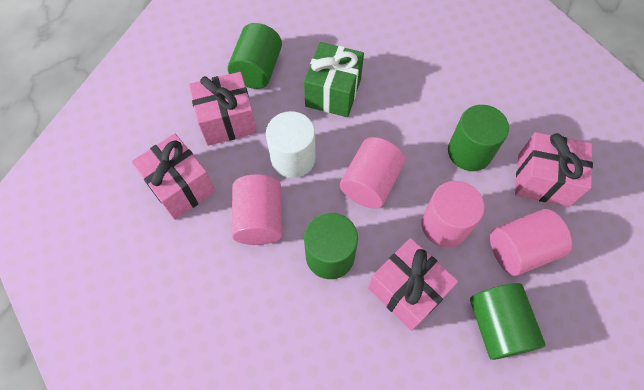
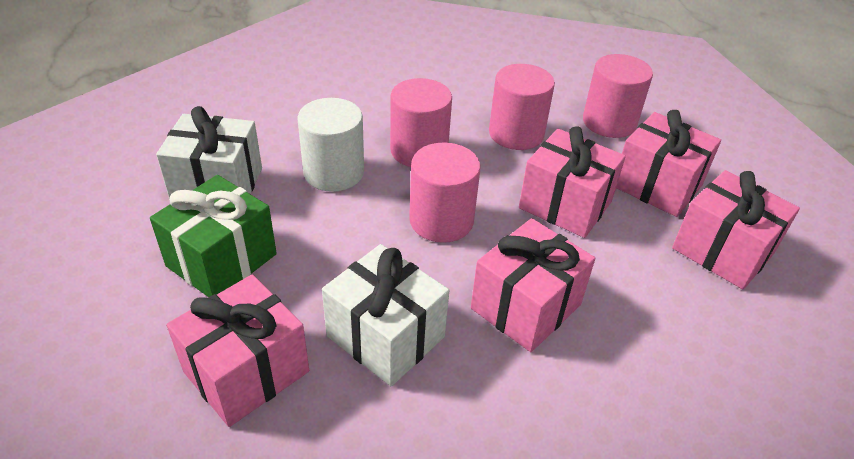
green cylinder: 4 -> 0
pink gift: 4 -> 5
white gift: 0 -> 2

